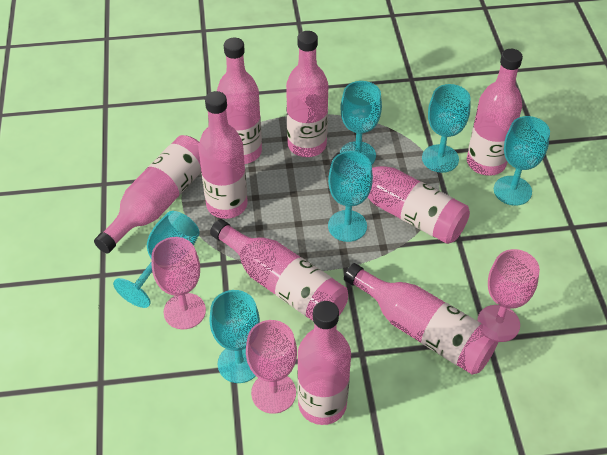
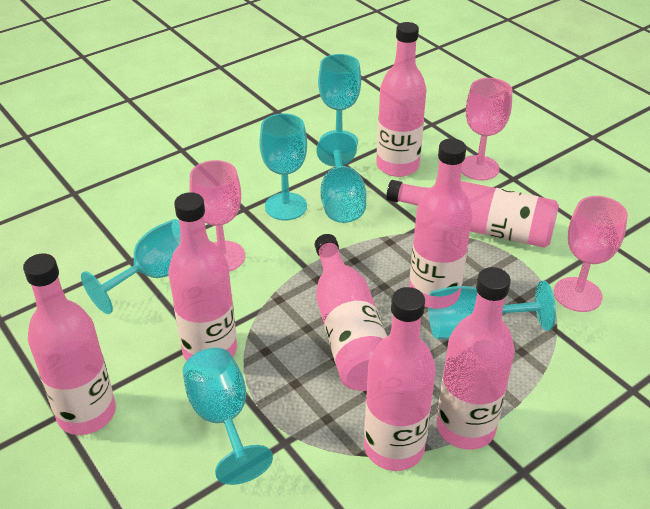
pink bottle: 9 -> 8

